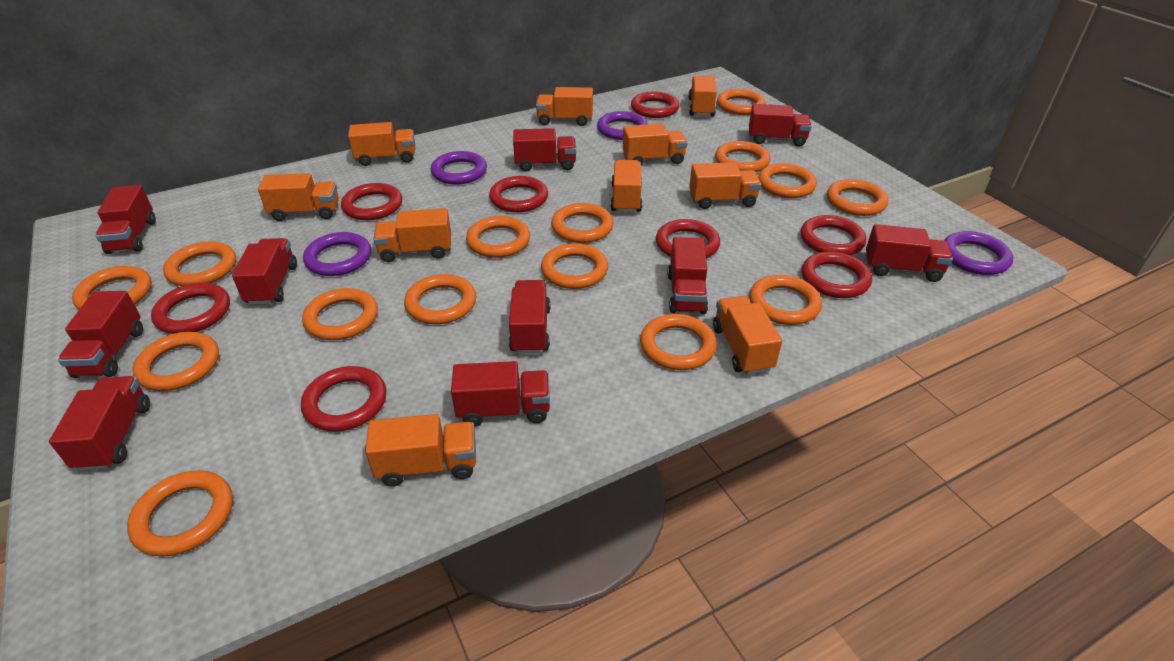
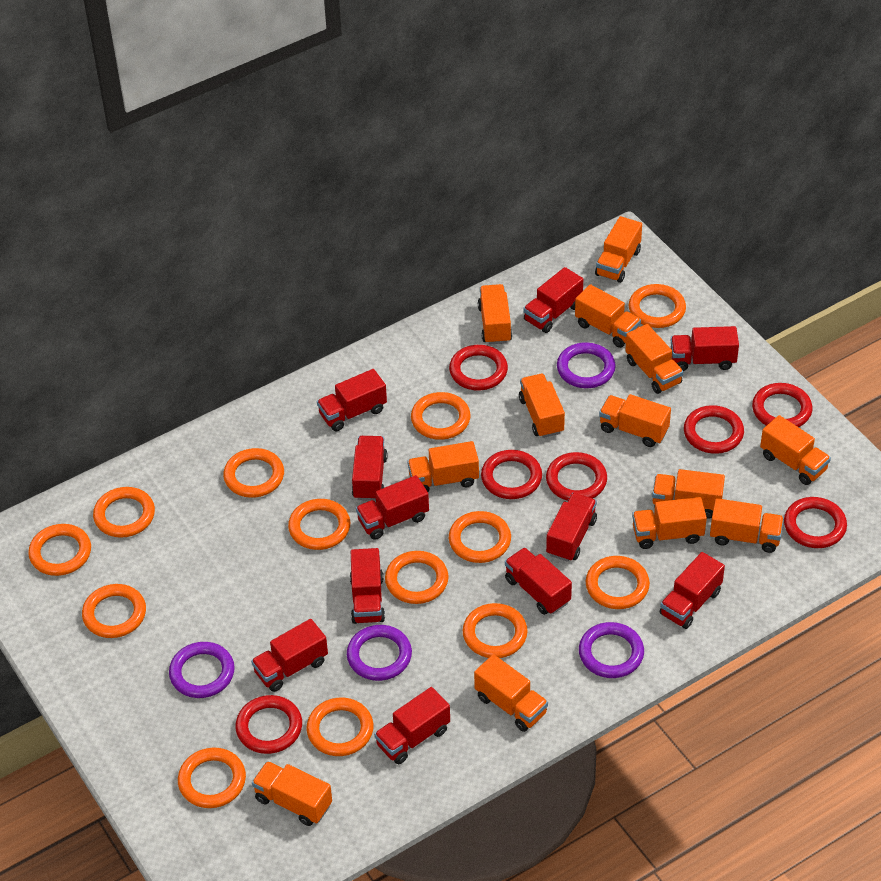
orange ring: 15 -> 13
orange truck: 10 -> 13
red ring: 8 -> 7
red truck: 10 -> 11

